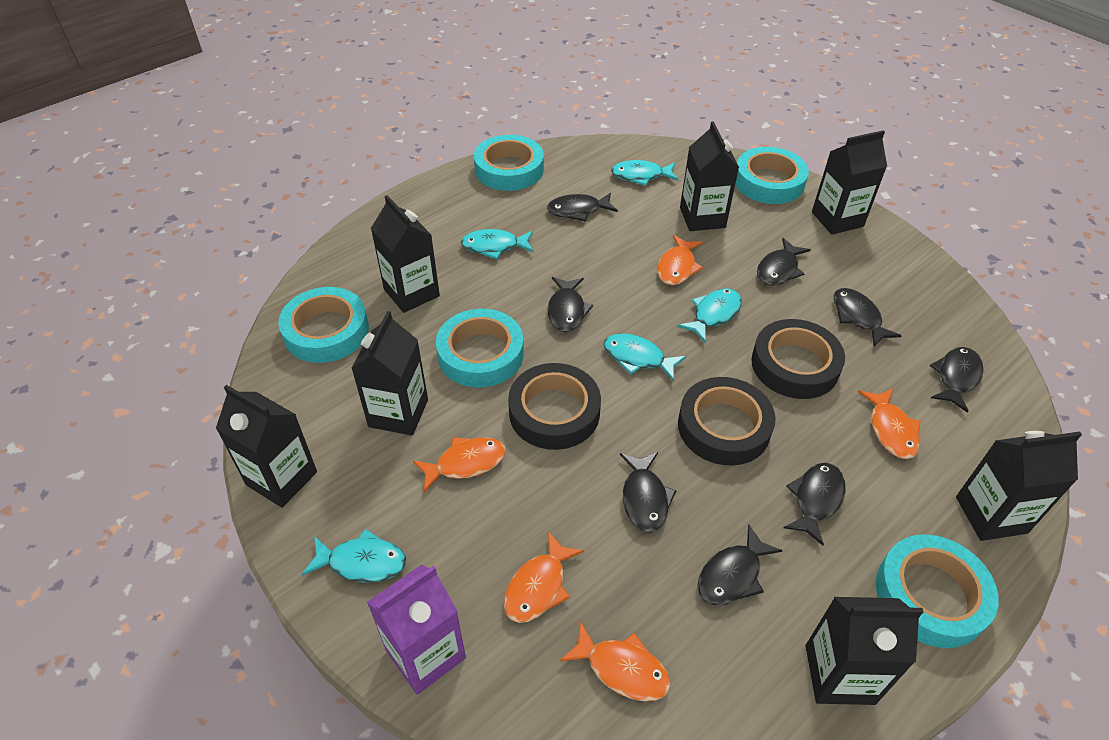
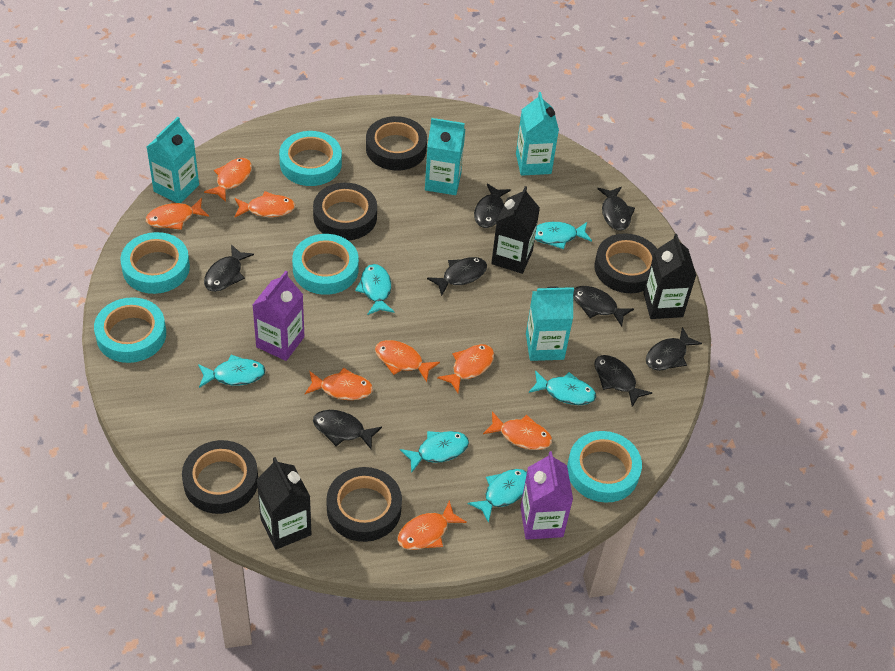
black carton: 7 -> 3
black tape: 3 -> 5
orange fish: 5 -> 8
purple carton: 1 -> 2
turquoise carton: 0 -> 4
turquoise fish: 5 -> 6

